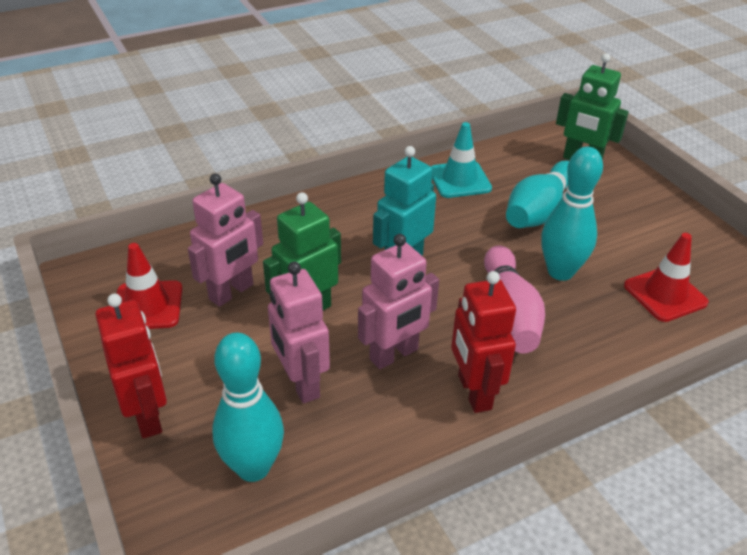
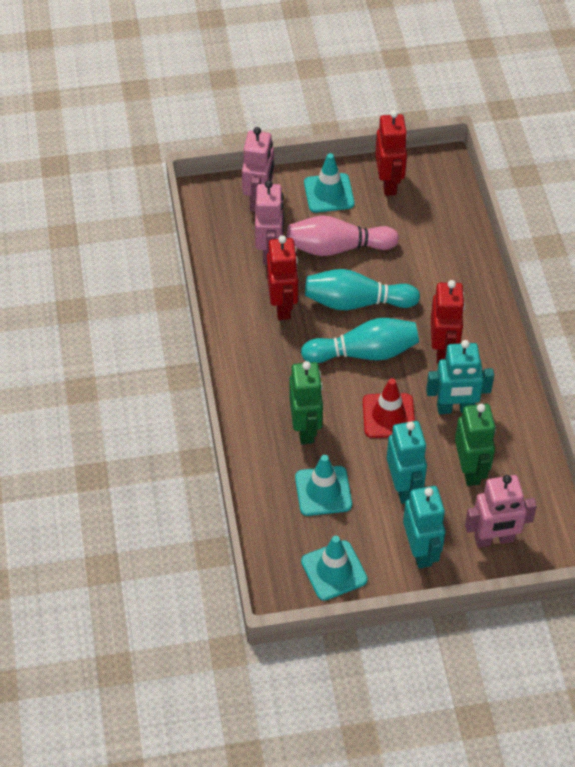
red robot: 2 -> 3
red traffic cone: 2 -> 1
turquoise bowling pin: 3 -> 2
turquoise robot: 1 -> 3
turquoise traffic cone: 1 -> 3

